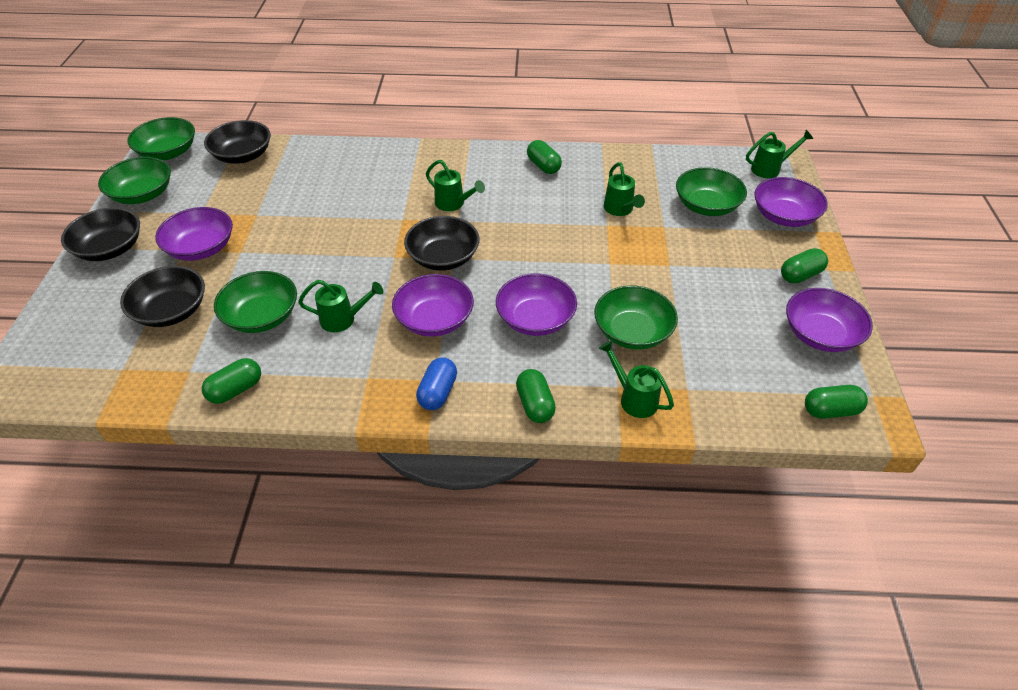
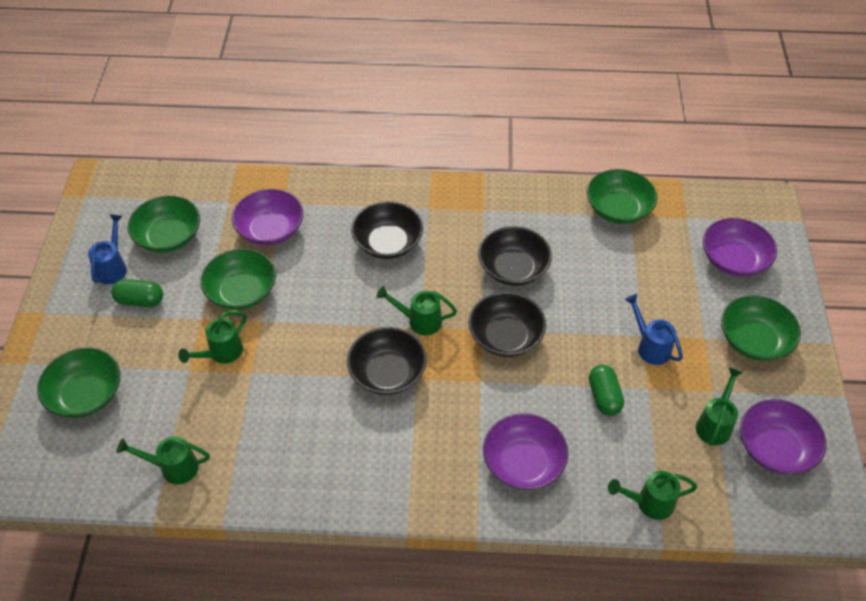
blue capsule: 1 -> 0
blue watering can: 0 -> 2
green capsule: 5 -> 2
purple bowl: 5 -> 4

